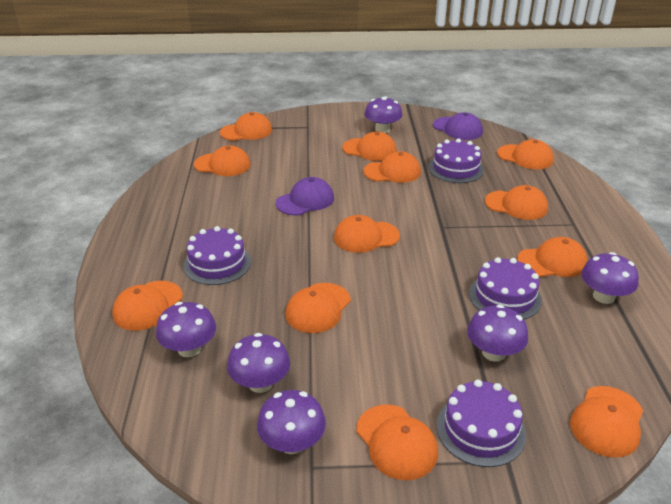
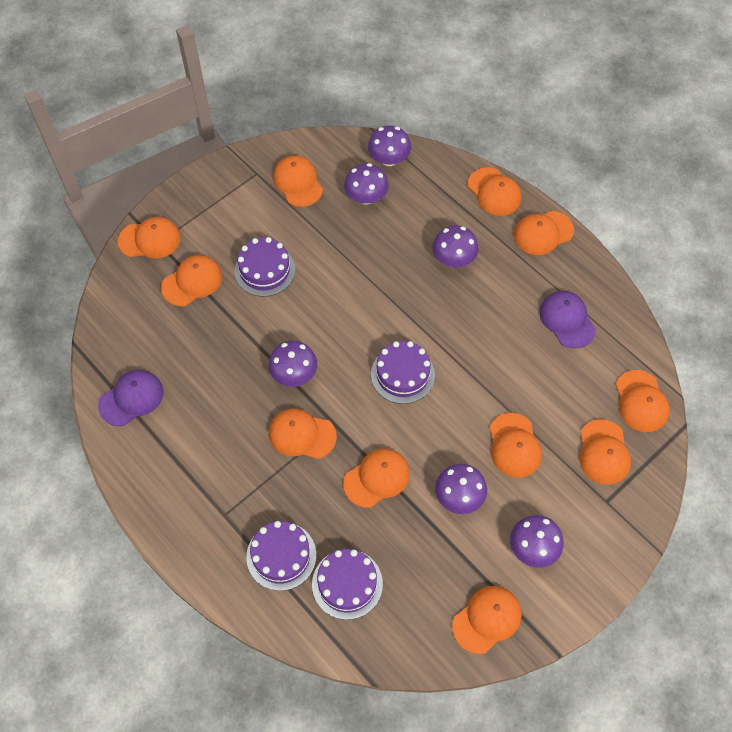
orange cap: 12 -> 11

